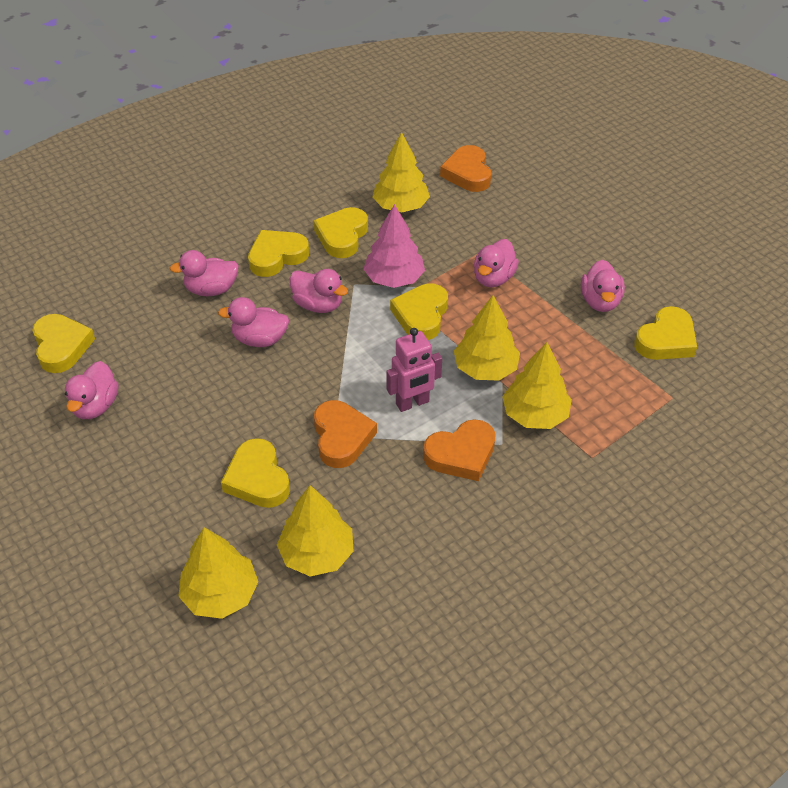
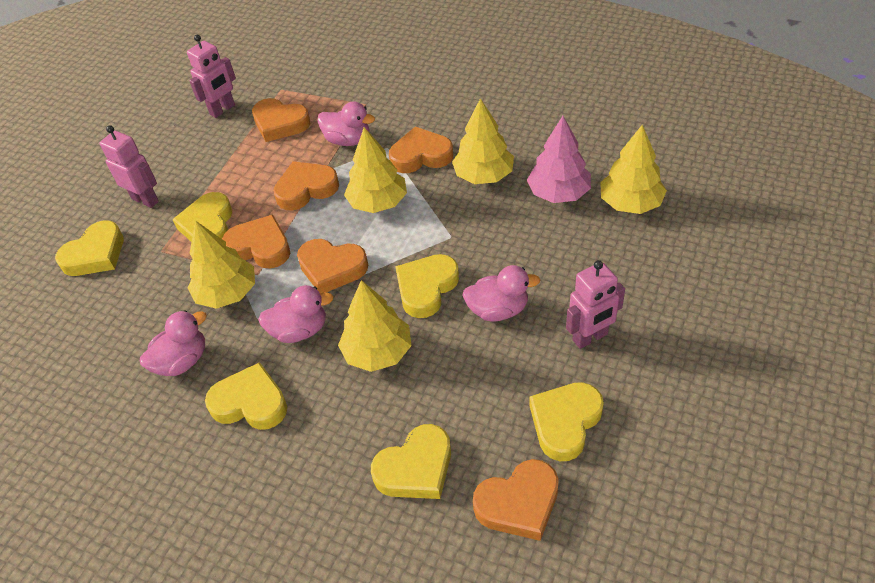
orange heart: 3 -> 6
pink duck: 6 -> 4
pink robot: 1 -> 3

